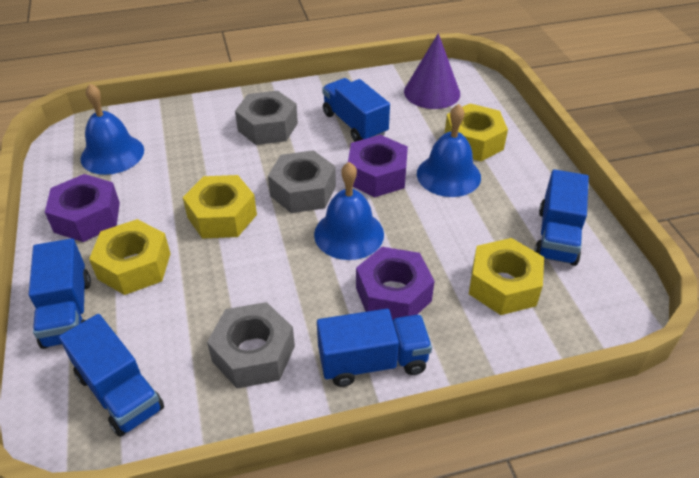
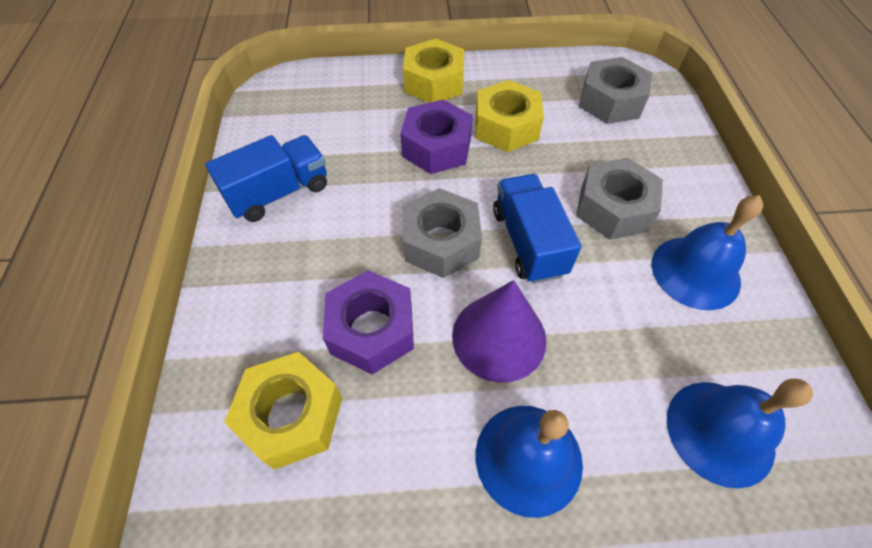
blue truck: 5 -> 2
purple nut: 3 -> 2
yellow nut: 4 -> 3

